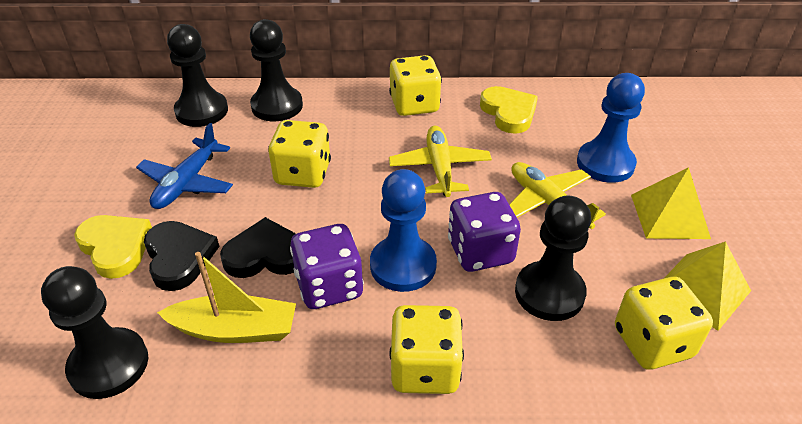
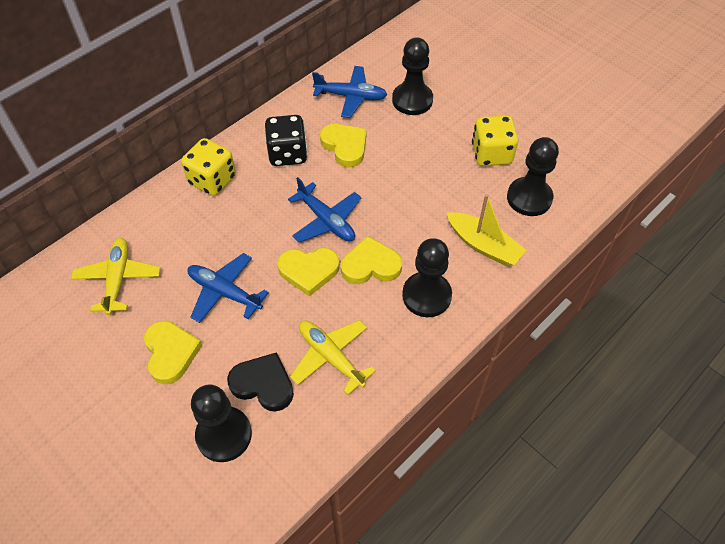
black dice: 0 -> 1
black heart: 2 -> 1
blue pawn: 2 -> 0
blue plane: 1 -> 3
purple dice: 2 -> 0
yellow dice: 4 -> 2
yellow heart: 2 -> 4
yellow pyramid: 2 -> 0

